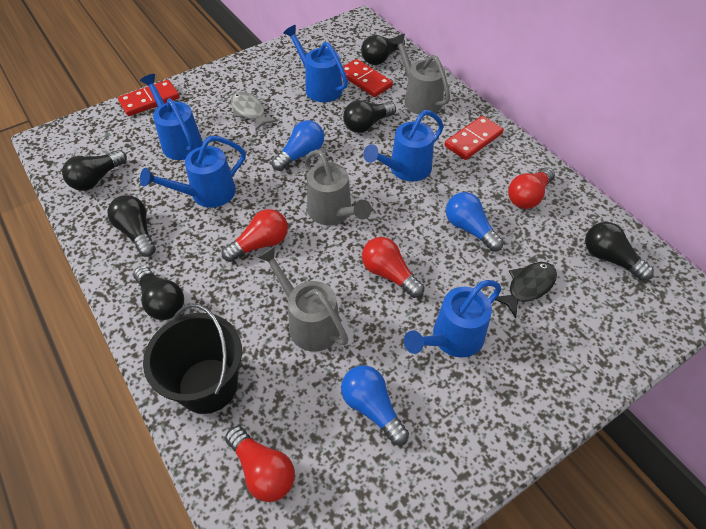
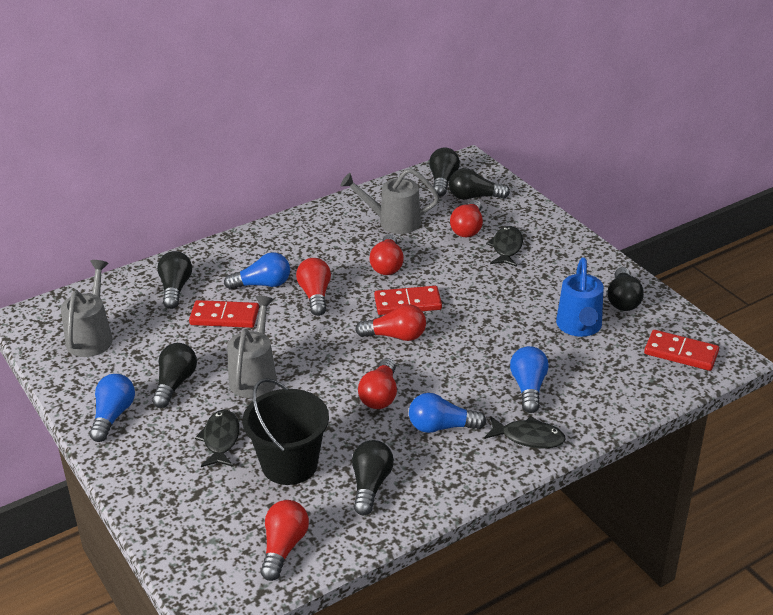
black fish: 1 -> 3
blue light bulb: 3 -> 4
blue watering can: 5 -> 1
grey fish: 1 -> 0
red light bulb: 4 -> 6

